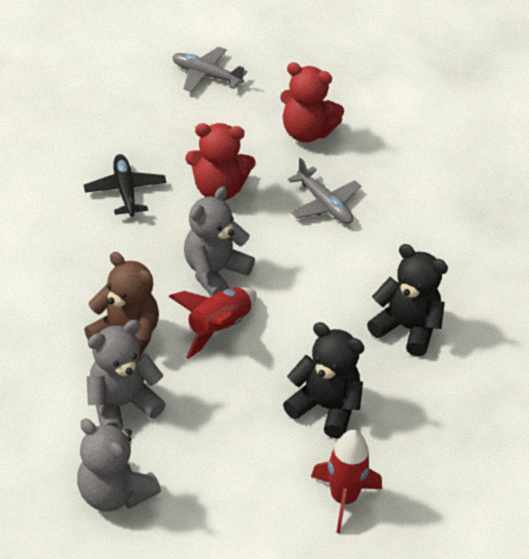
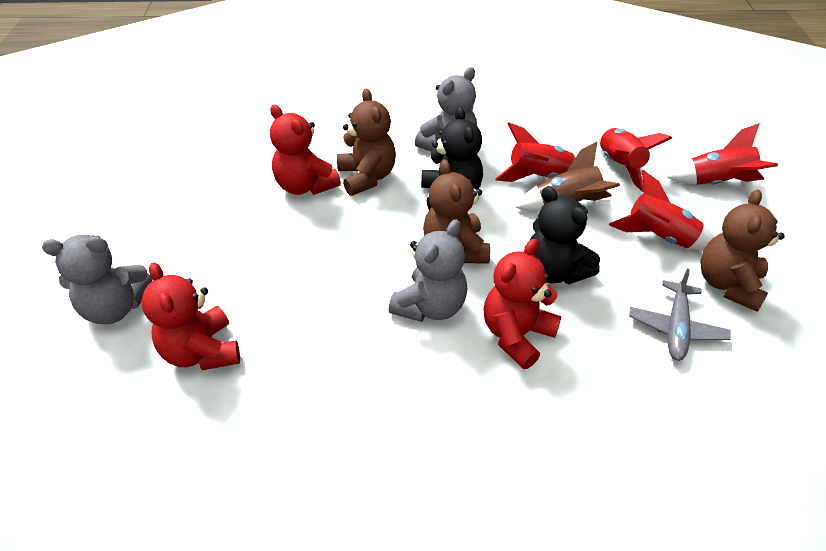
black plane: 1 -> 0
brown rocket: 0 -> 1
brown teddy bear: 1 -> 3
grey plane: 2 -> 1
red rocket: 2 -> 4
red teddy bear: 2 -> 3

